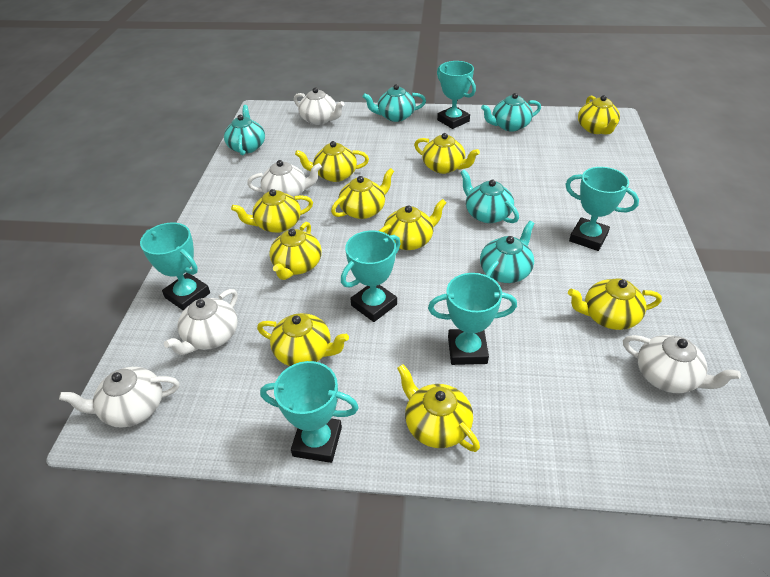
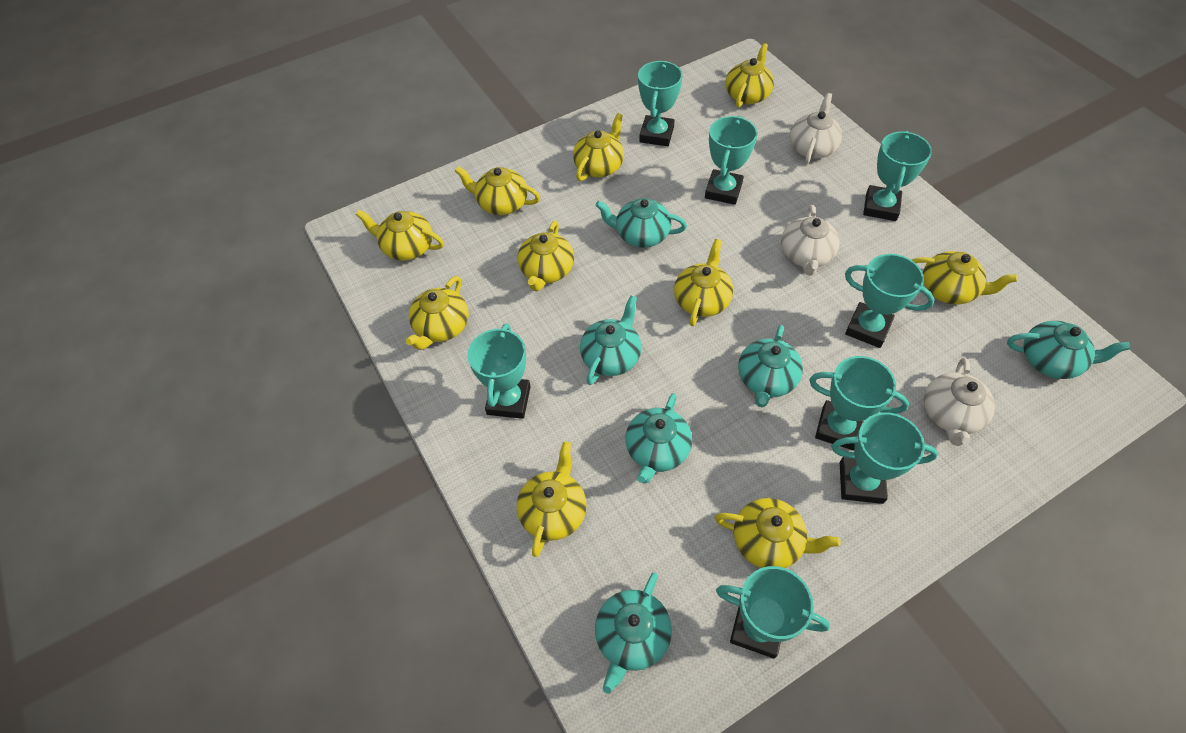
turquoise teapot: 5 -> 6
turquoise trophy: 6 -> 8
white teapot: 5 -> 3

